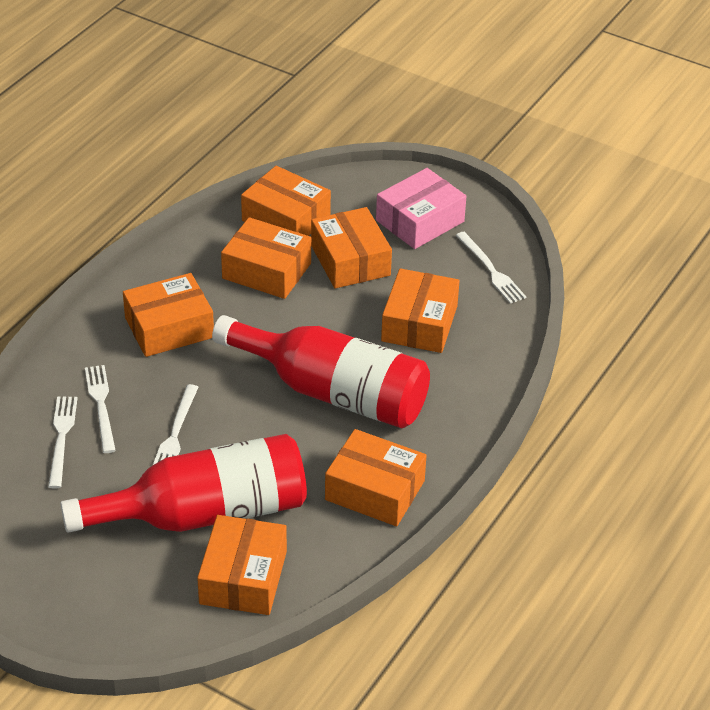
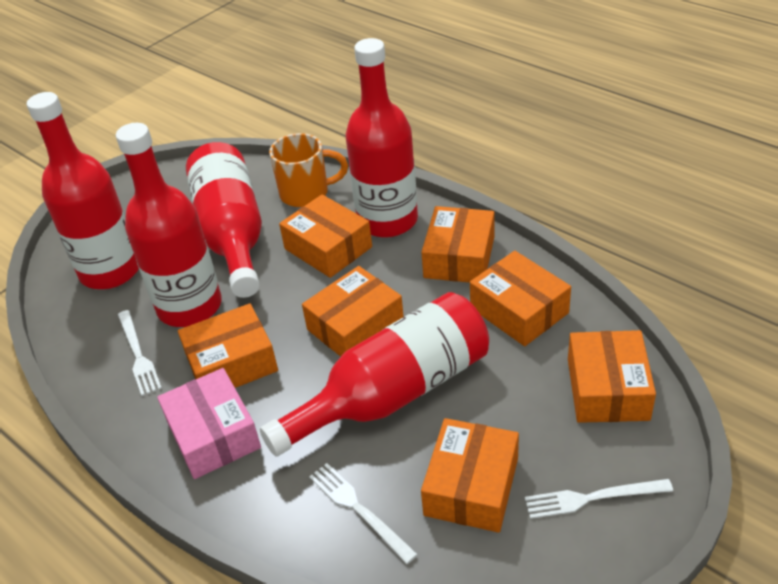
orange mug: 0 -> 1
red bottle: 2 -> 5
white fork: 4 -> 3

